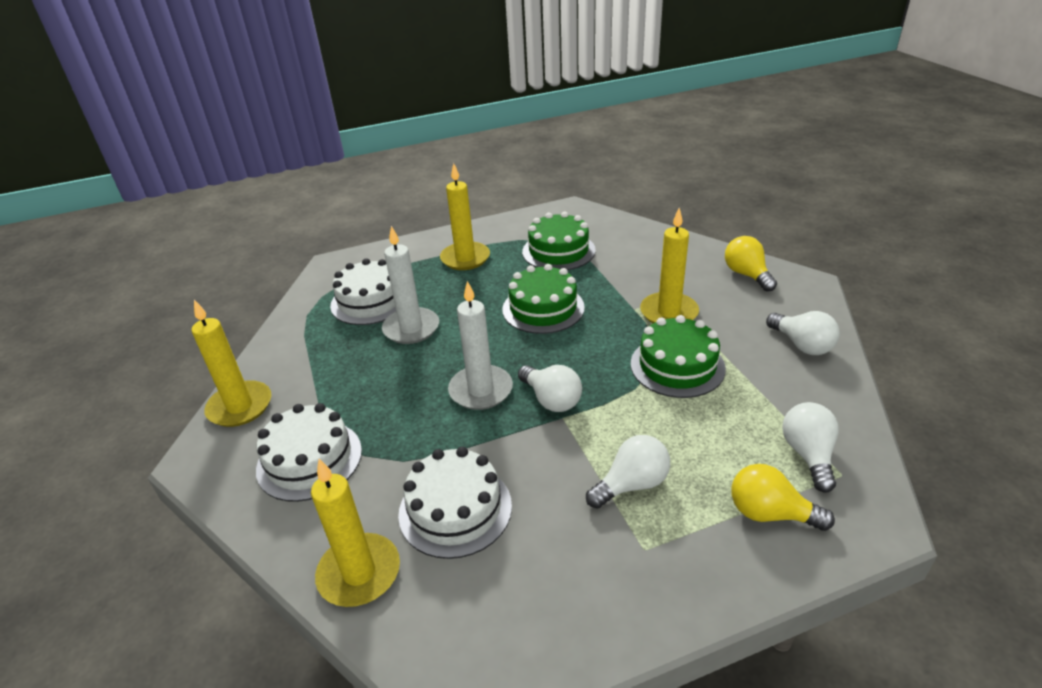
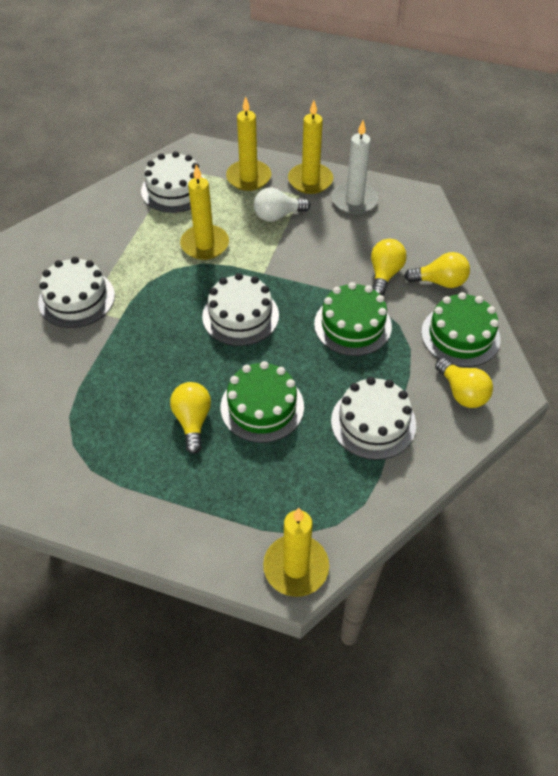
white cake: 3 -> 4
white candle: 2 -> 1
white light bulb: 4 -> 1
yellow light bulb: 2 -> 4

